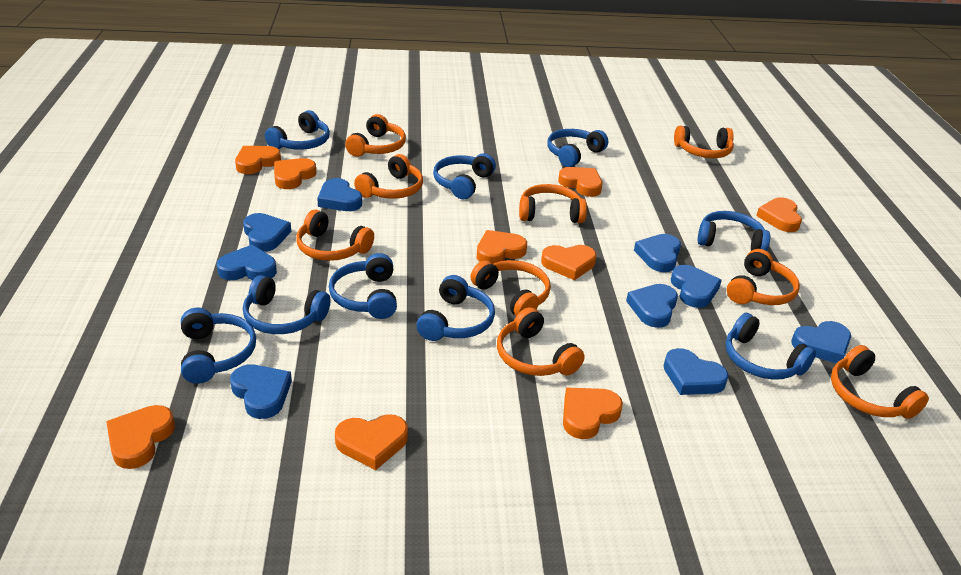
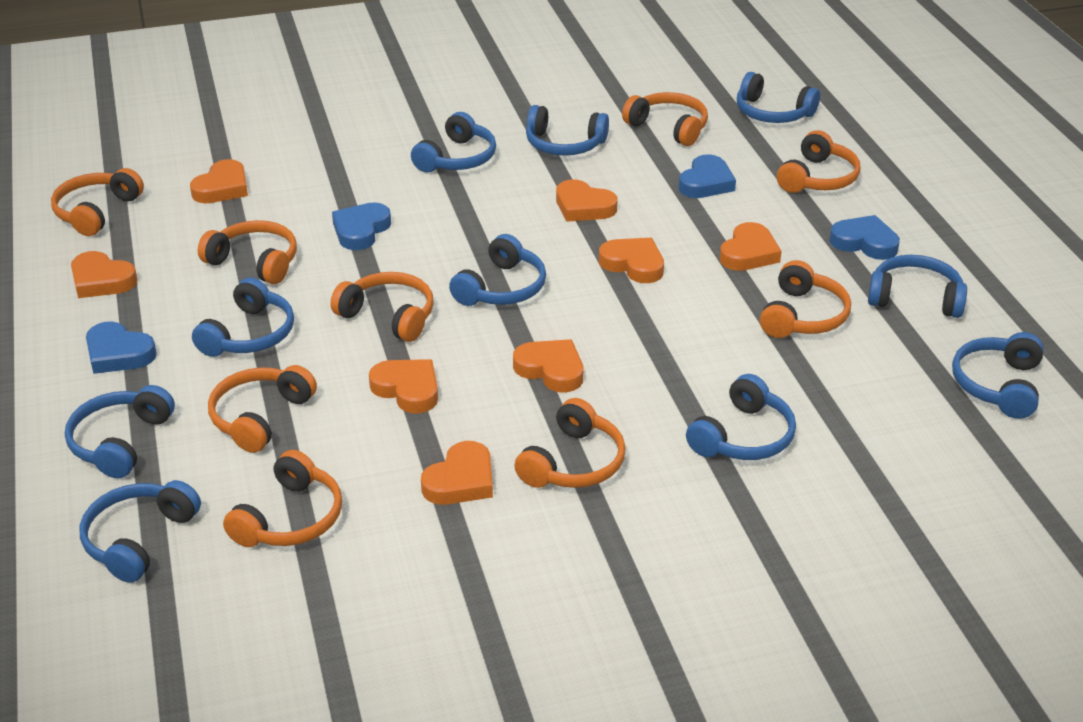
blue headphones: 9 -> 10
blue heart: 9 -> 4
orange heart: 9 -> 8

